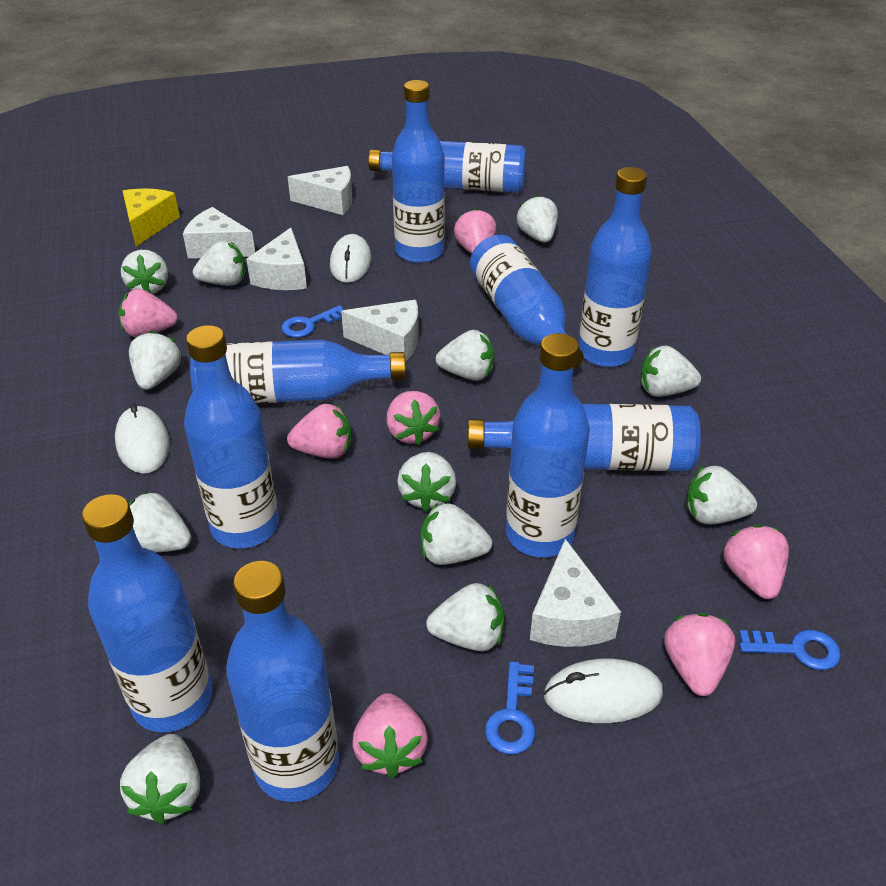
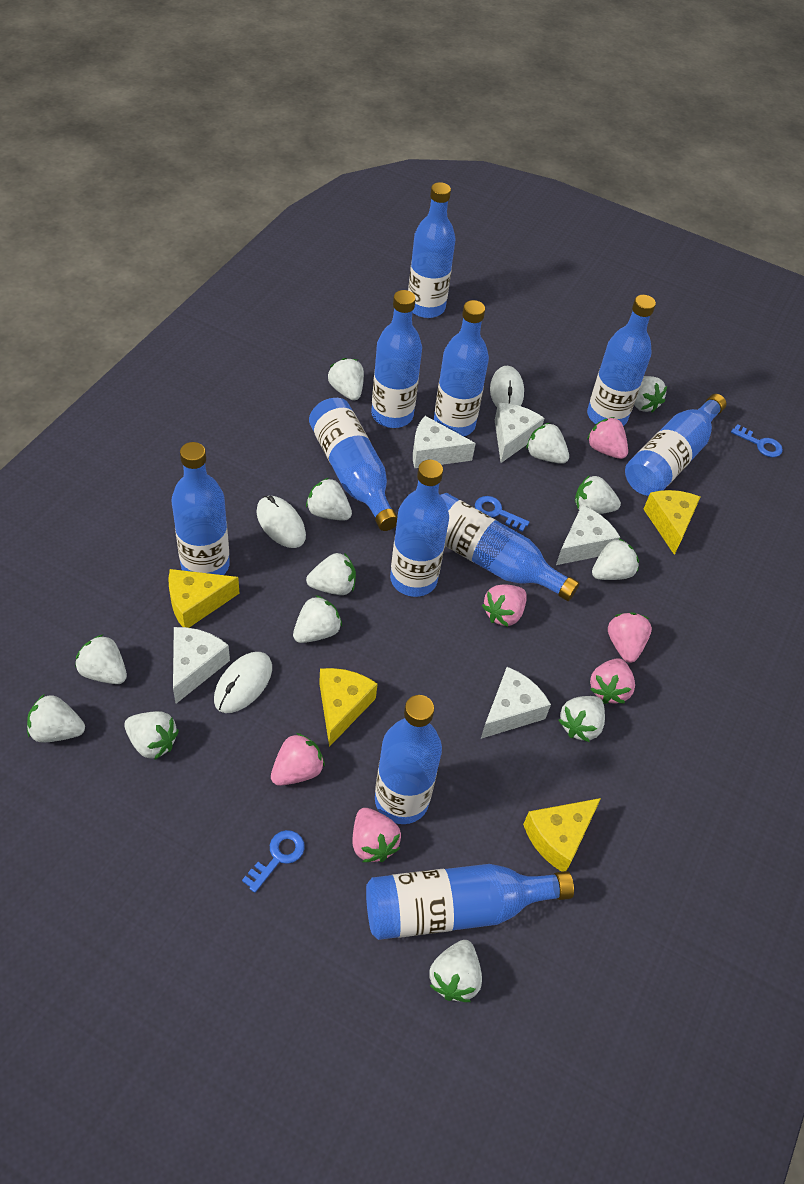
blue bottle: 10 -> 11
pink strawberry: 7 -> 6
white strawberry: 12 -> 13
yellow cheese: 1 -> 4

